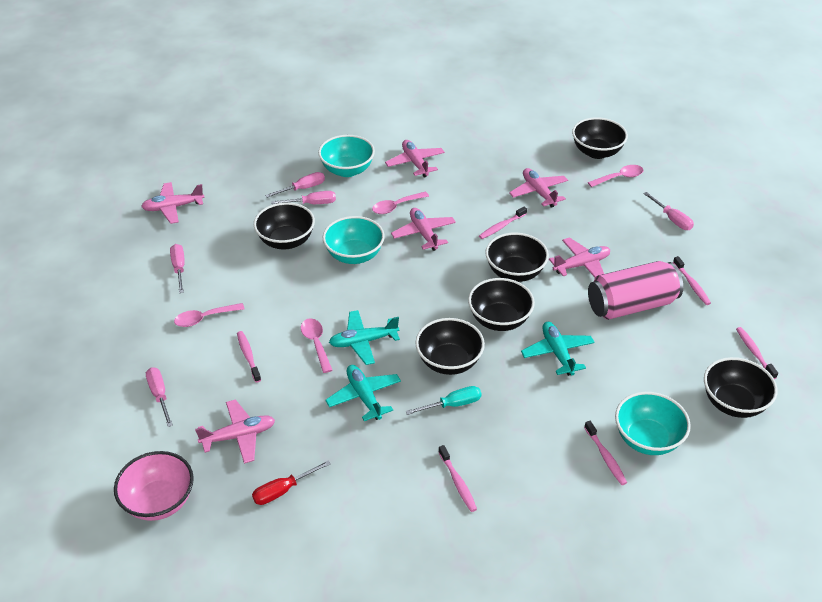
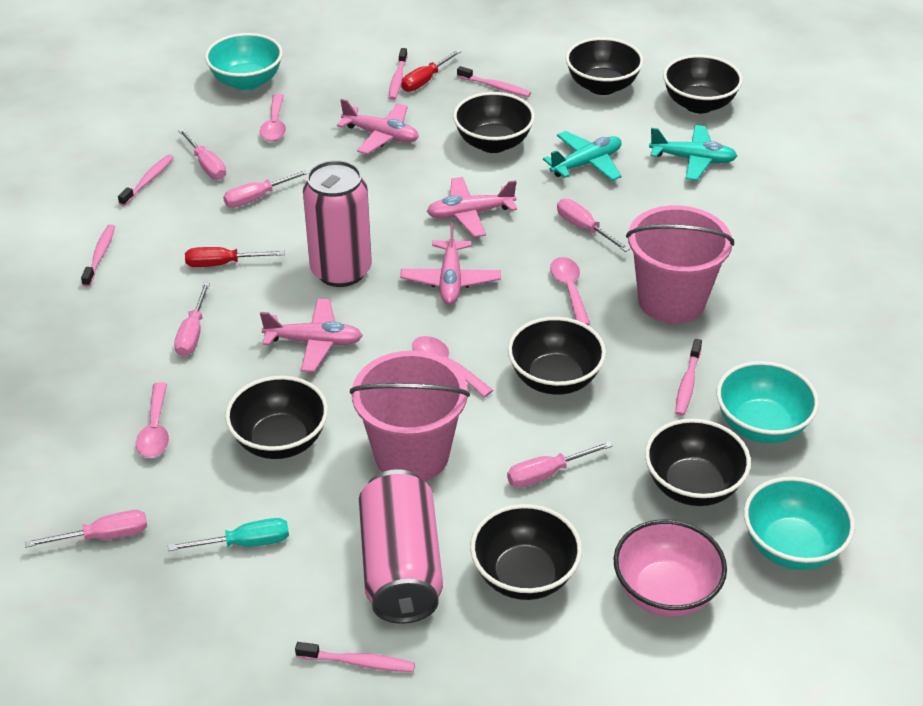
black bowl: 6 -> 7
pink bucket: 0 -> 2
pink can: 1 -> 2
pink plane: 6 -> 4
pink screwdriver: 5 -> 6
red screwdriver: 1 -> 2
turquoise plane: 3 -> 2

